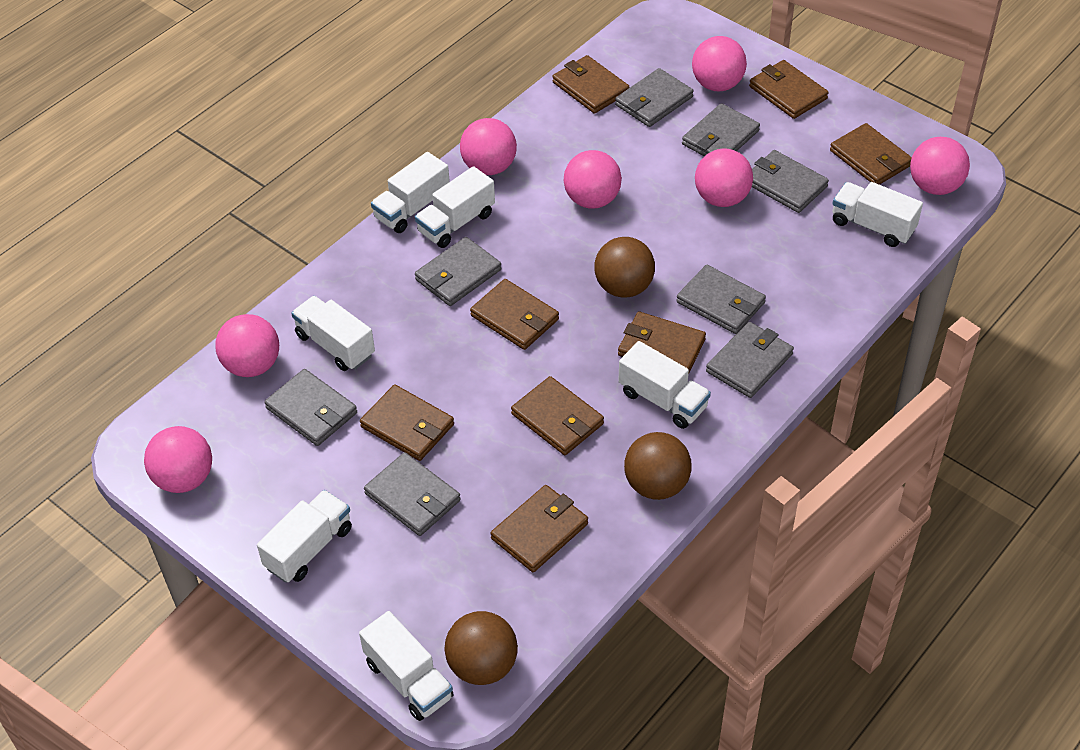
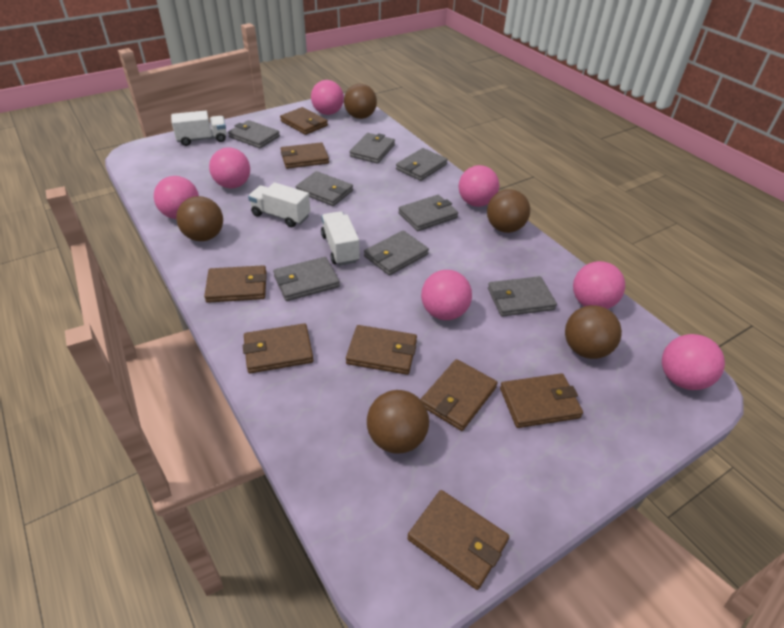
brown ball: 3 -> 5
white truck: 7 -> 3

